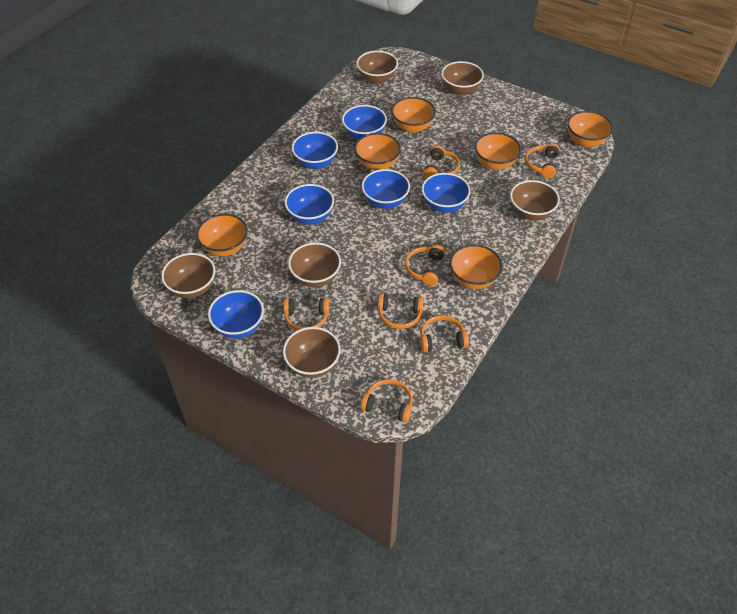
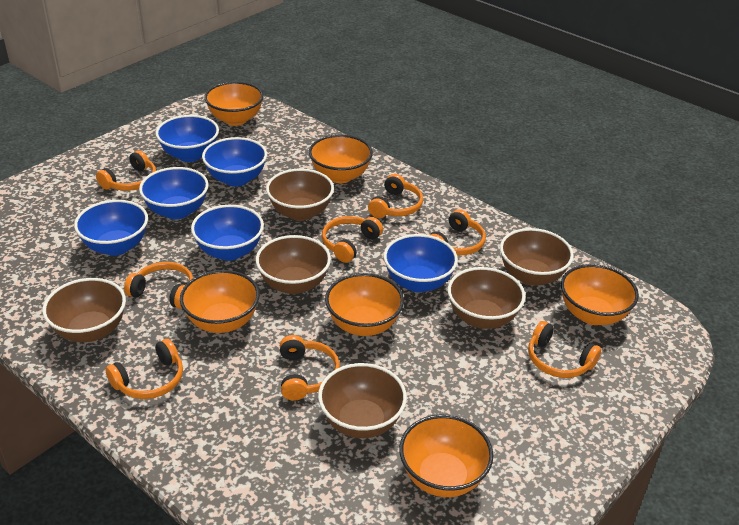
orange headphones: 7 -> 8

